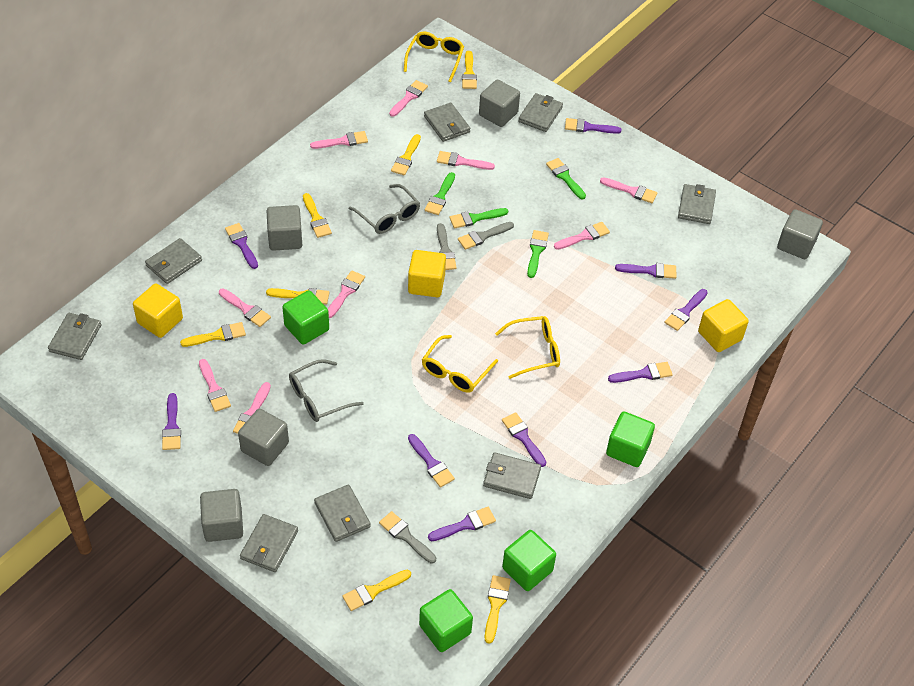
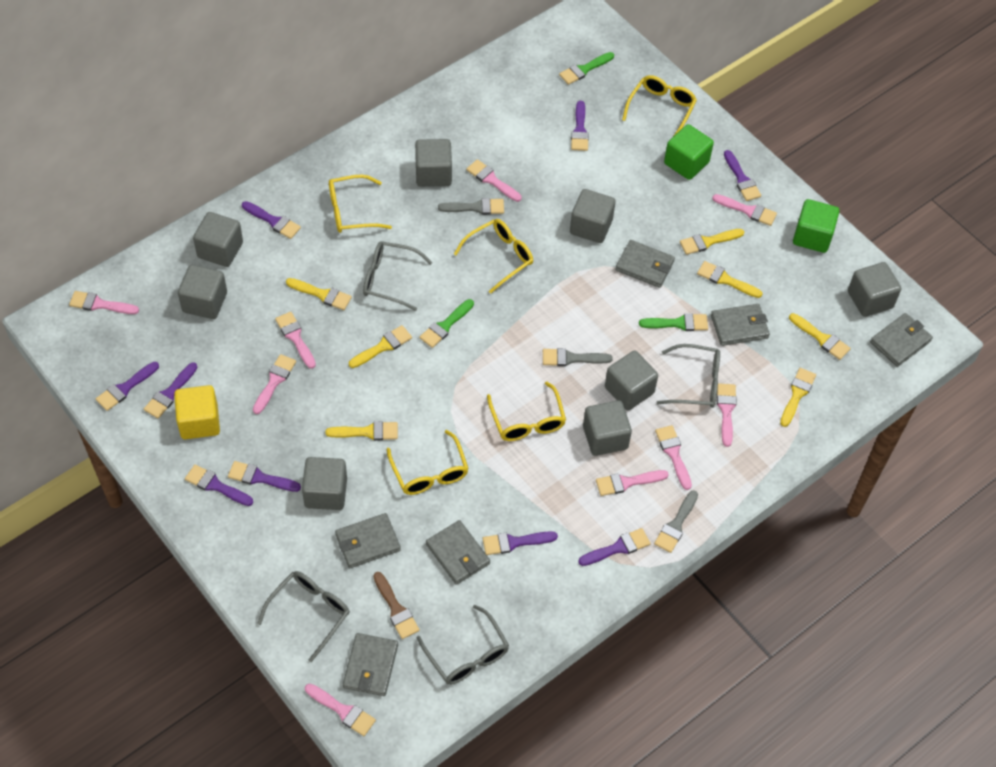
brown brush: 0 -> 1
green brush: 4 -> 3
green cube: 4 -> 2
grey cube: 5 -> 8
grey glasses: 2 -> 4
grey wallet: 8 -> 6
yellow cube: 3 -> 1
yellow glasses: 3 -> 5

